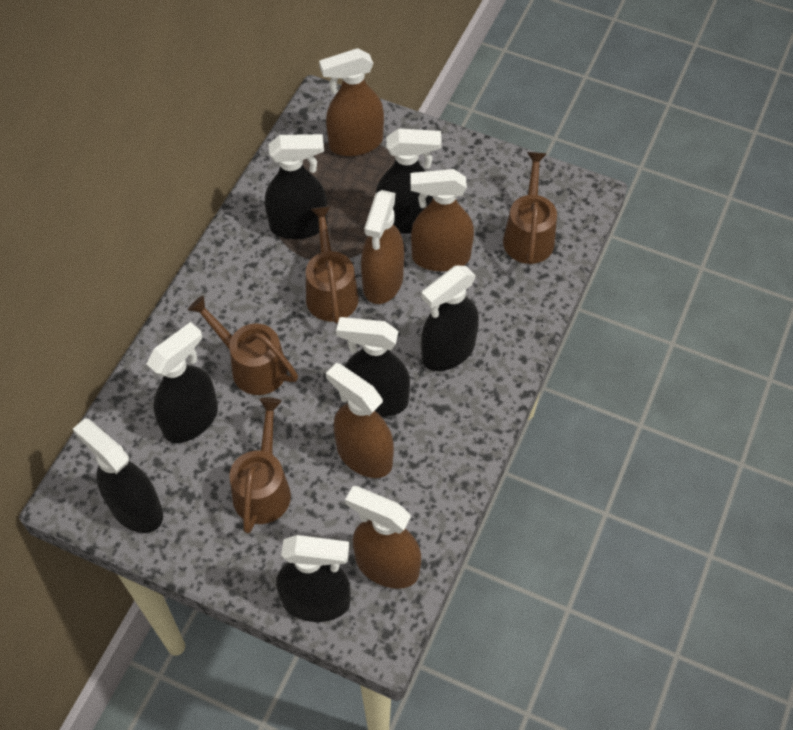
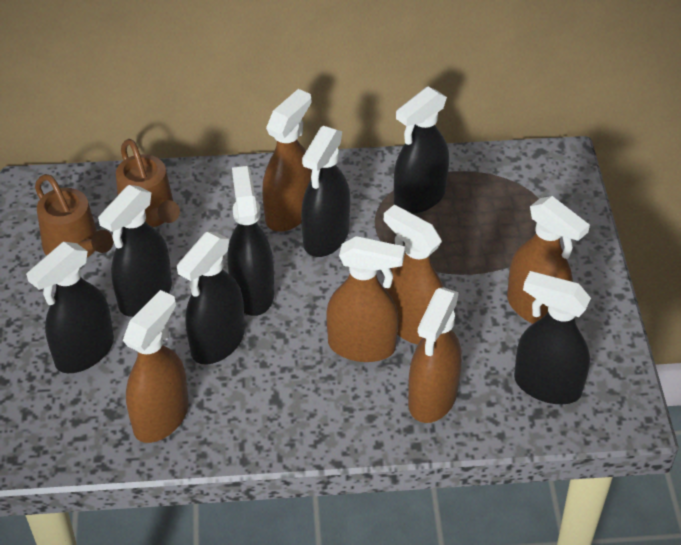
brown spray bottle: 5 -> 6
brown watering can: 4 -> 2

